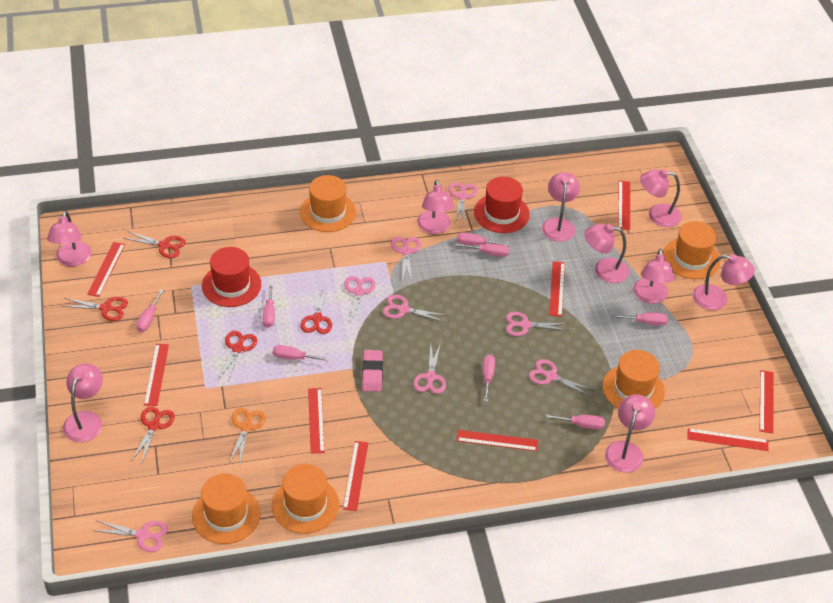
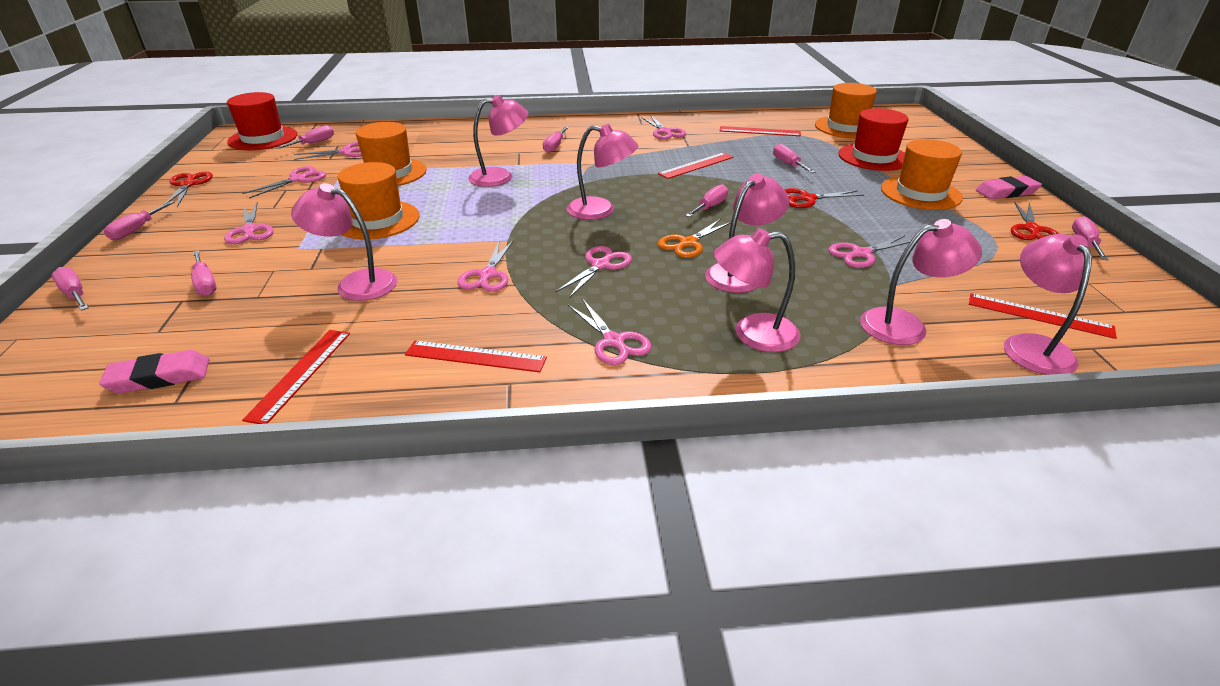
orange hat: 5 -> 4
pink eraser: 1 -> 2
pink lamp: 9 -> 7
red ruler: 9 -> 5
red scissors: 5 -> 3

